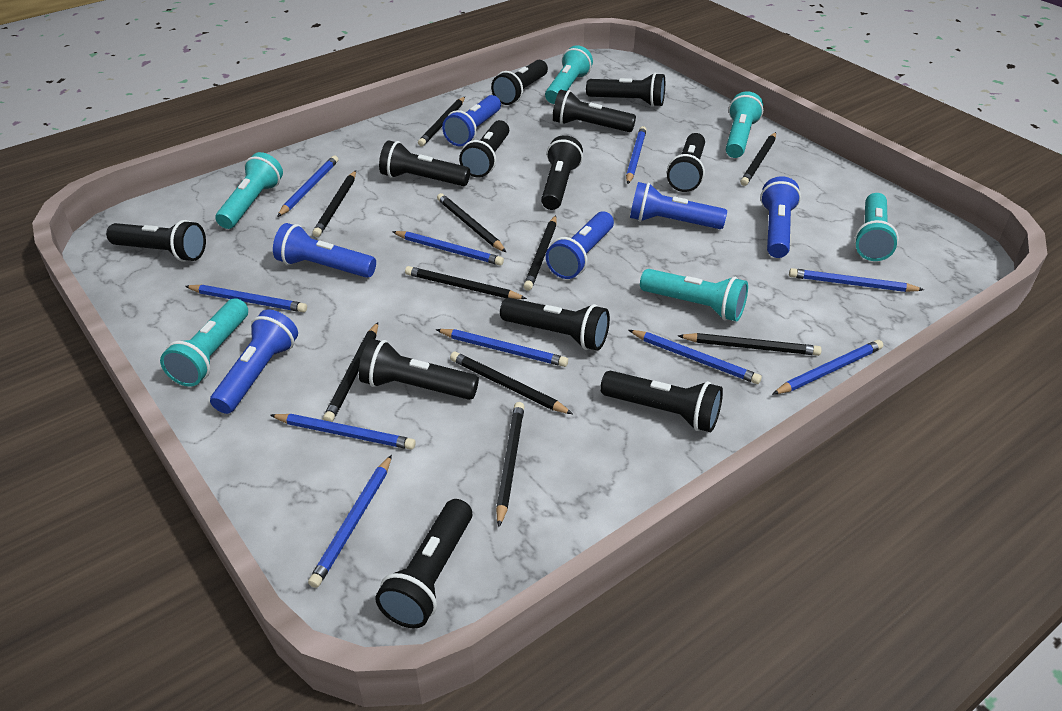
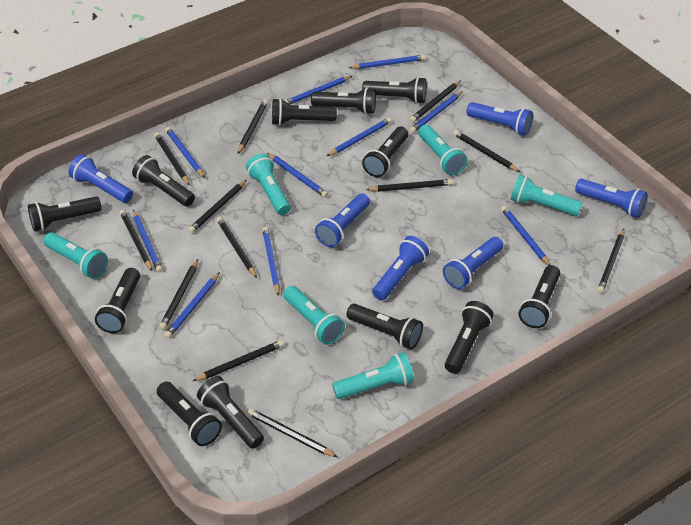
black pencil: 10 -> 12

